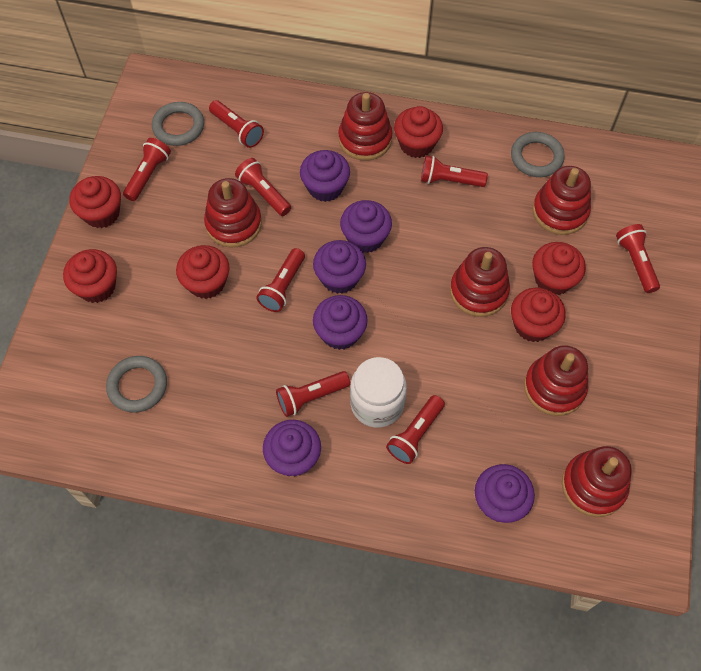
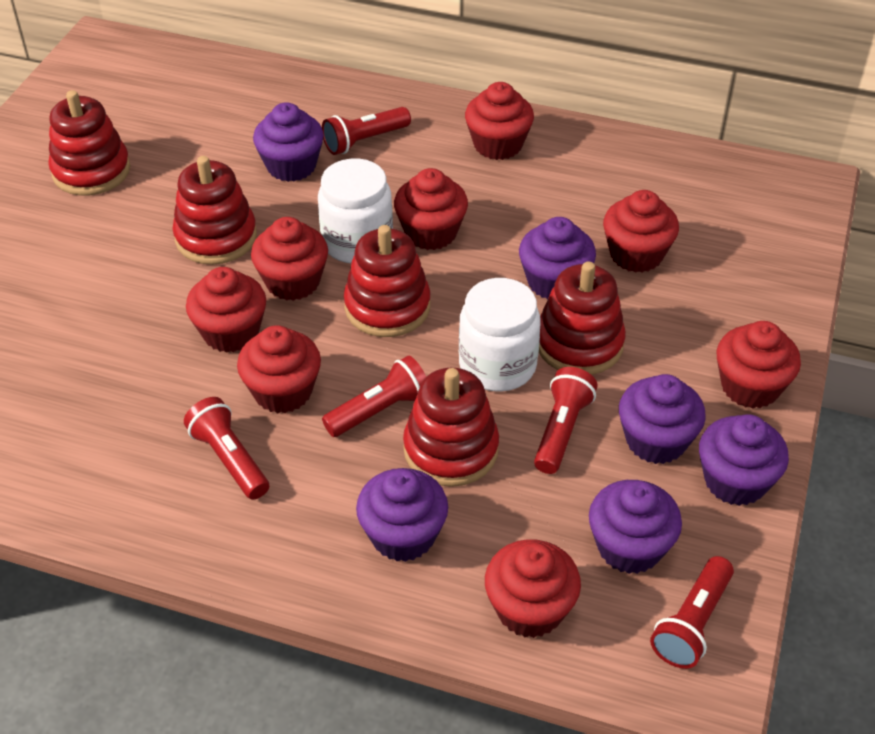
grey ring: 3 -> 0
red cupcake: 6 -> 8
red flashlight: 8 -> 5
red stacking toy: 6 -> 5
white jar: 1 -> 2

